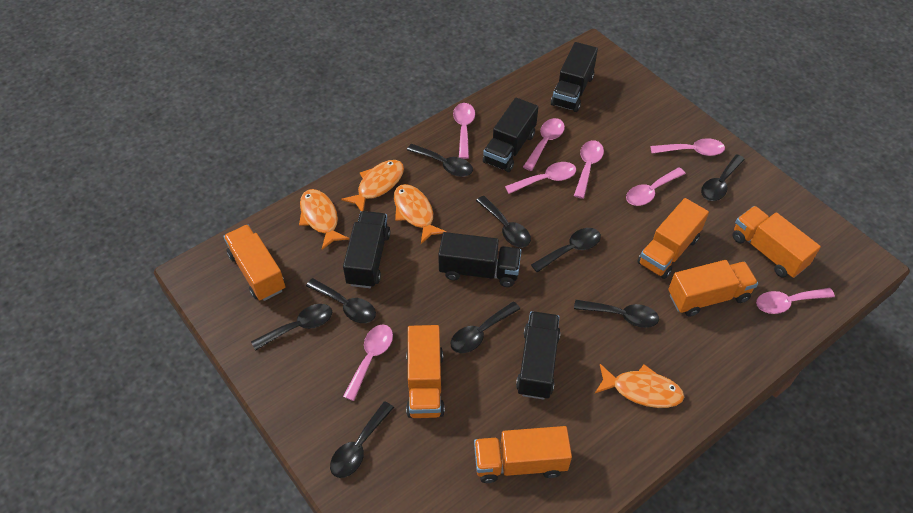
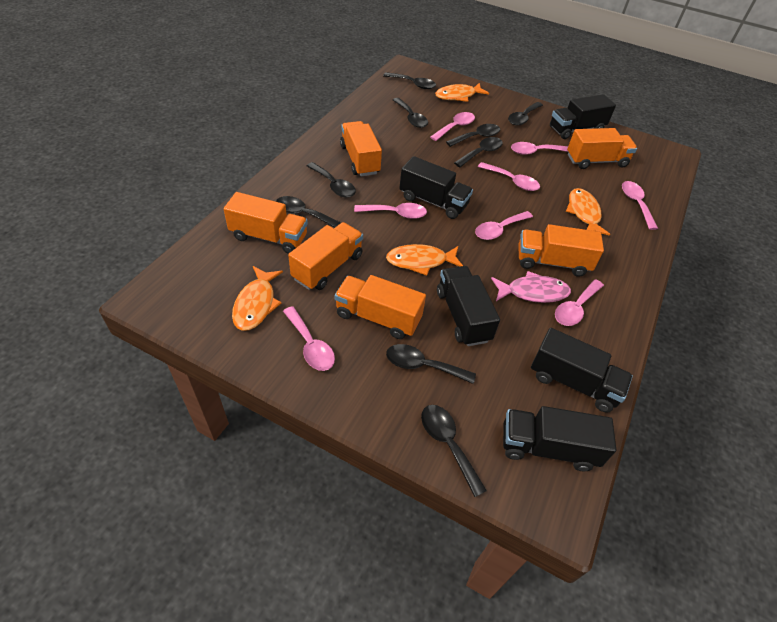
pink fish: 0 -> 1

